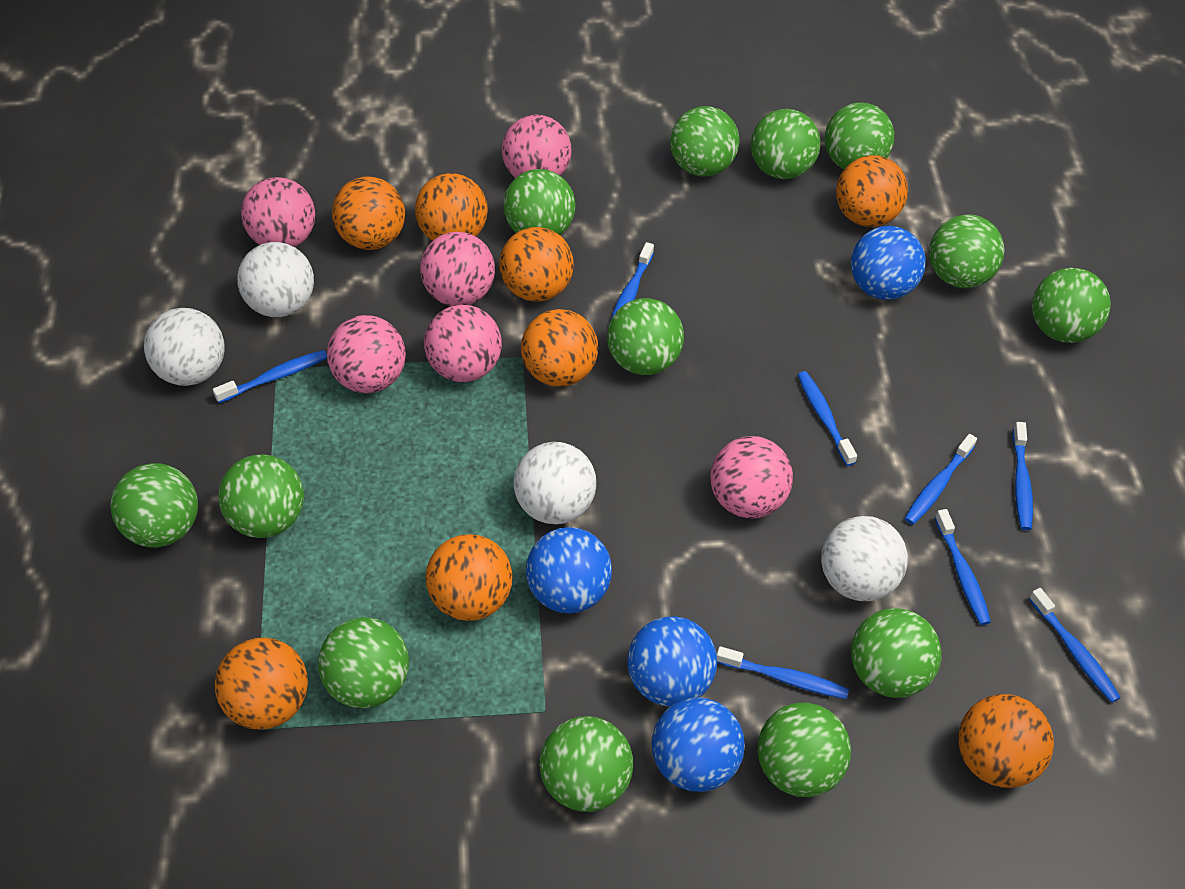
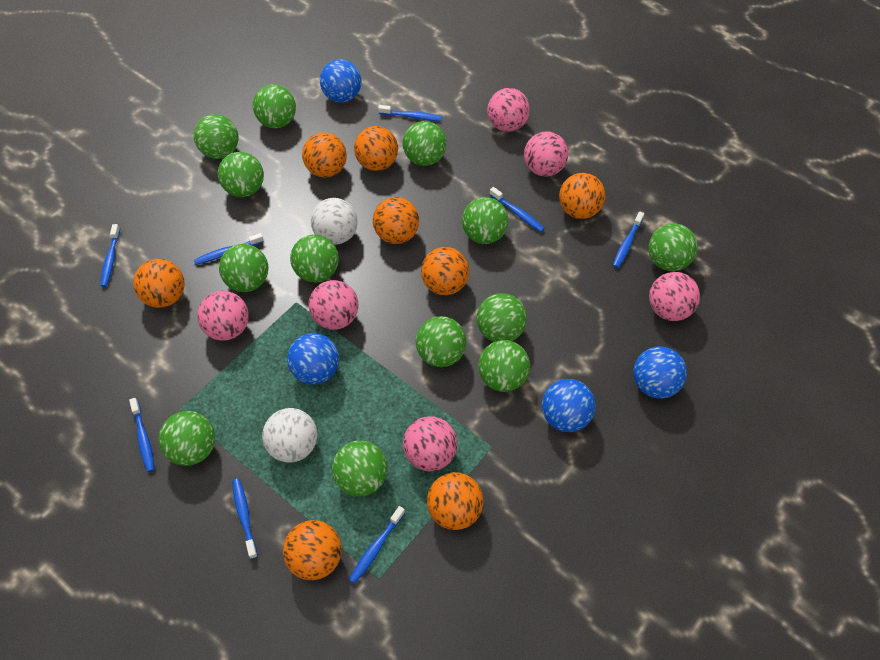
white ball: 4 -> 2

